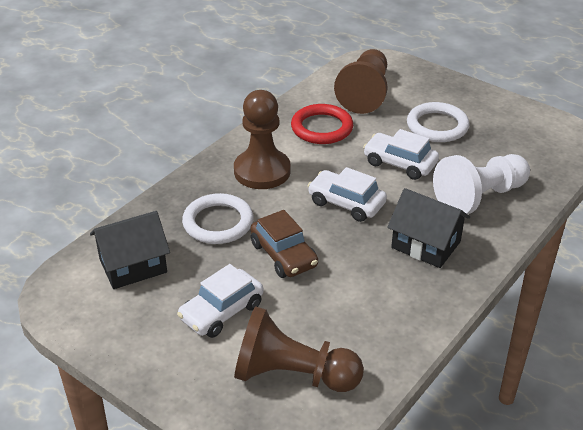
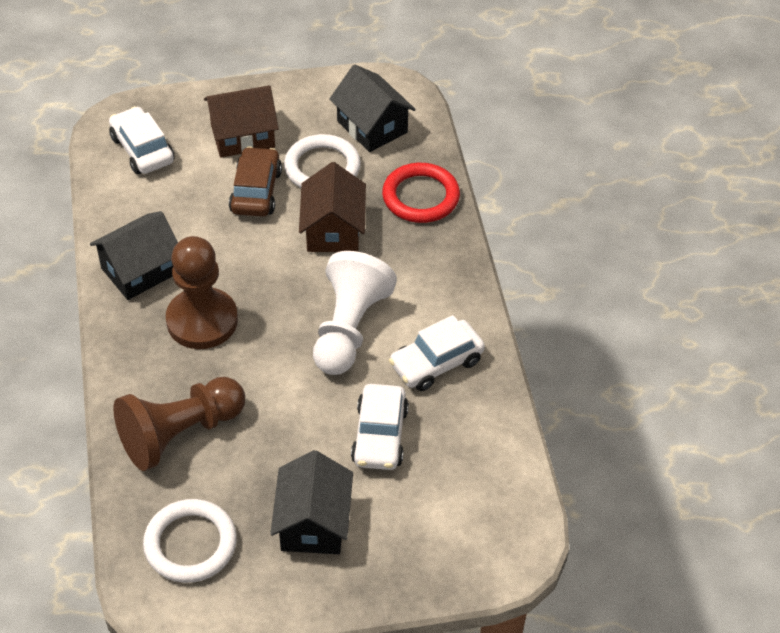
black house: 2 -> 3
brown house: 0 -> 2
brown pawn: 3 -> 2

